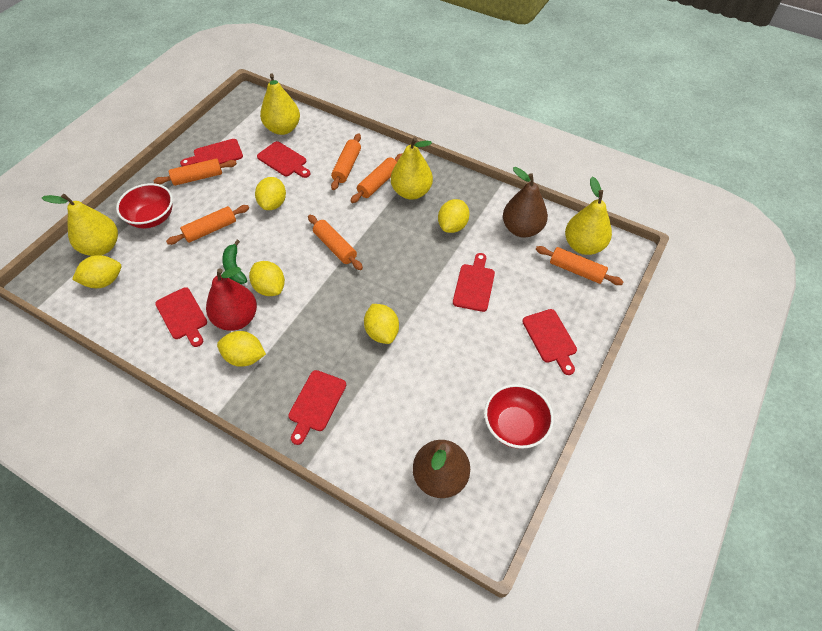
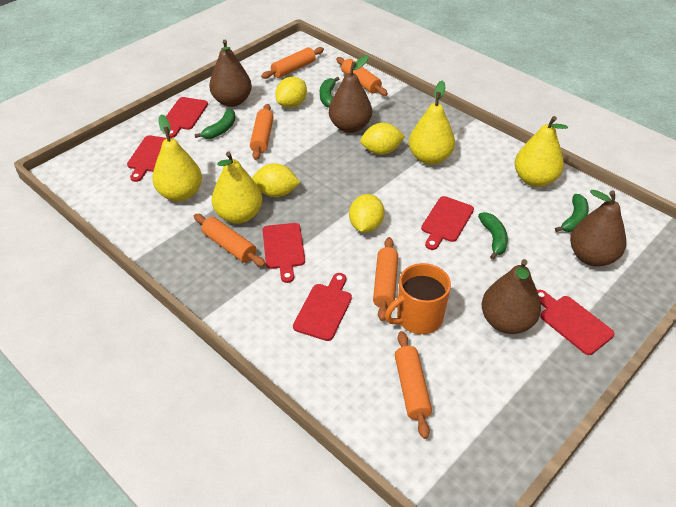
brown pear: 2 -> 4
green banana: 1 -> 4
orange mug: 0 -> 1
red bowl: 2 -> 0
red pear: 1 -> 0
yellow lemon: 6 -> 4

